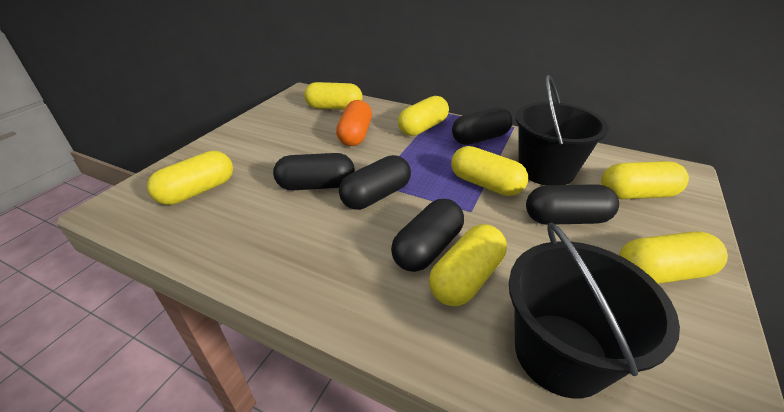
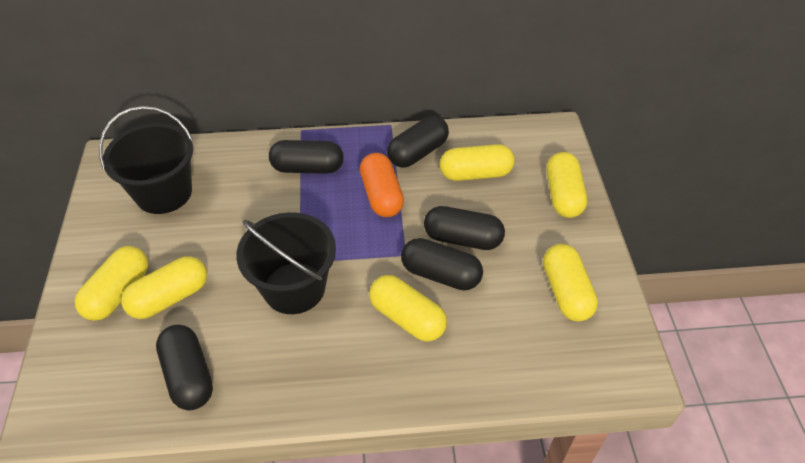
yellow capsule: 7 -> 6

